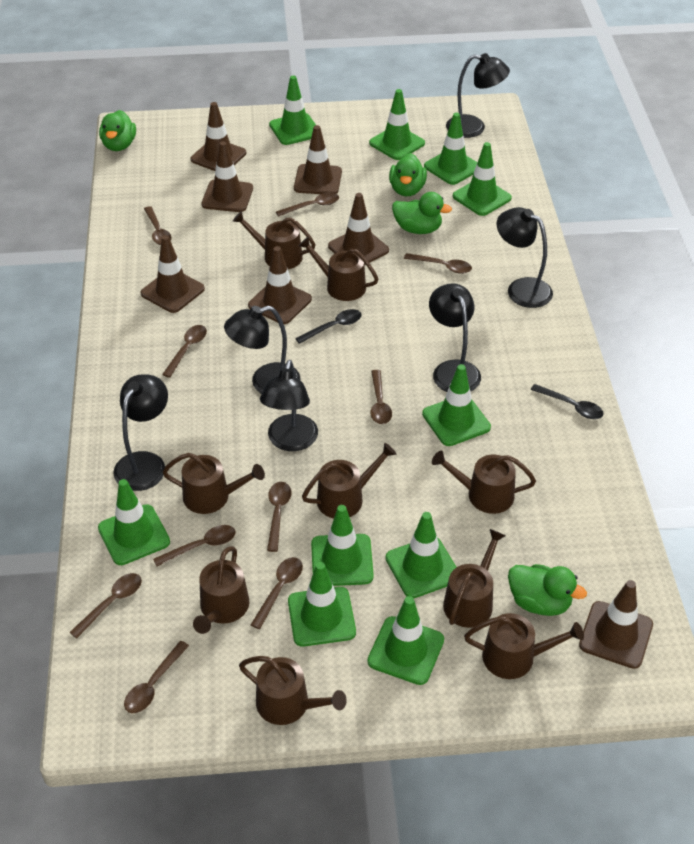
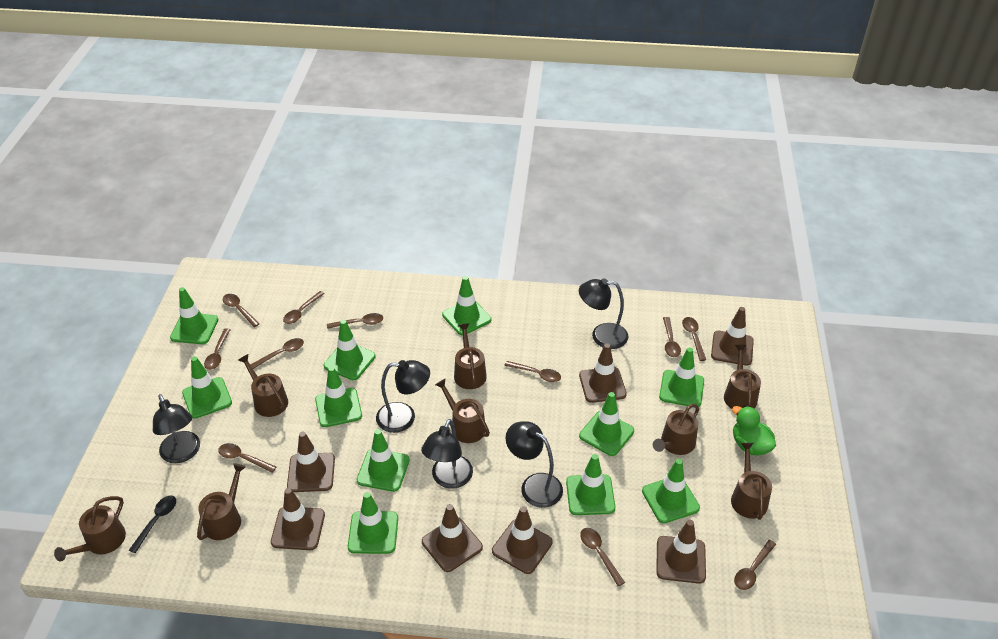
black lamp: 6 -> 5
black spoon: 2 -> 1
brown spoon: 10 -> 11
brown watering can: 9 -> 8
green duck: 4 -> 1
green traffic cone: 10 -> 11

